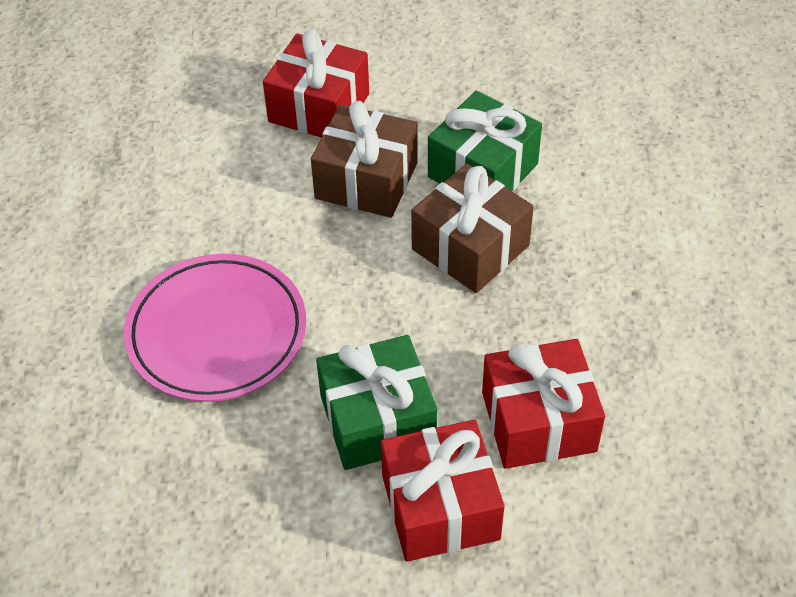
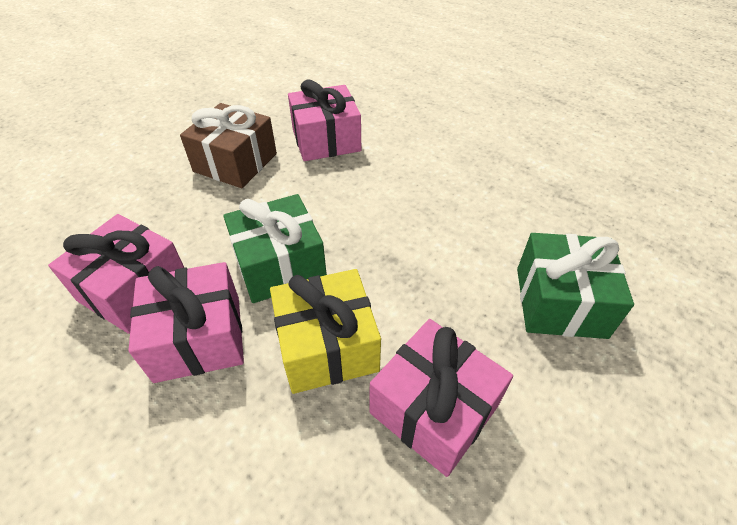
brown gift: 2 -> 1
pink gift: 0 -> 4
pink plate: 1 -> 0
red gift: 3 -> 0
yellow gift: 0 -> 1

